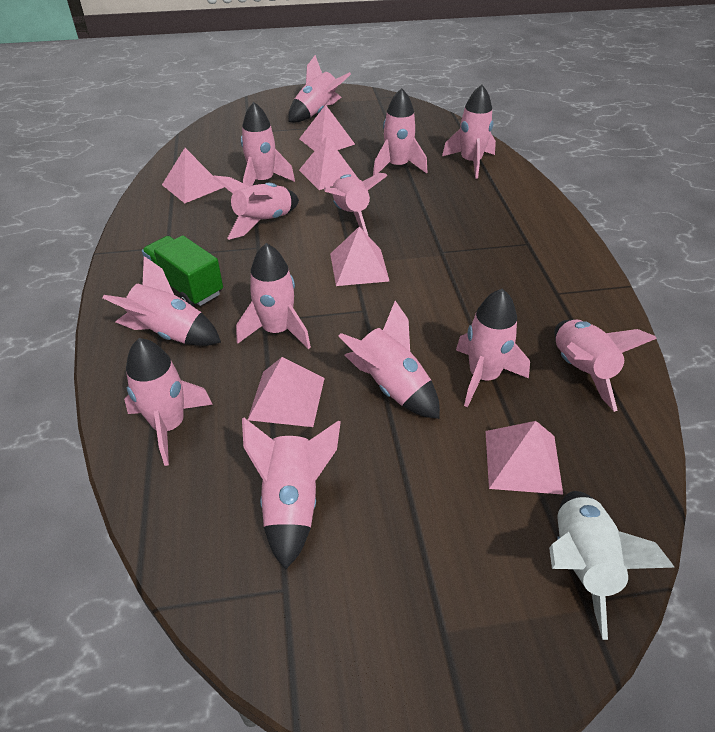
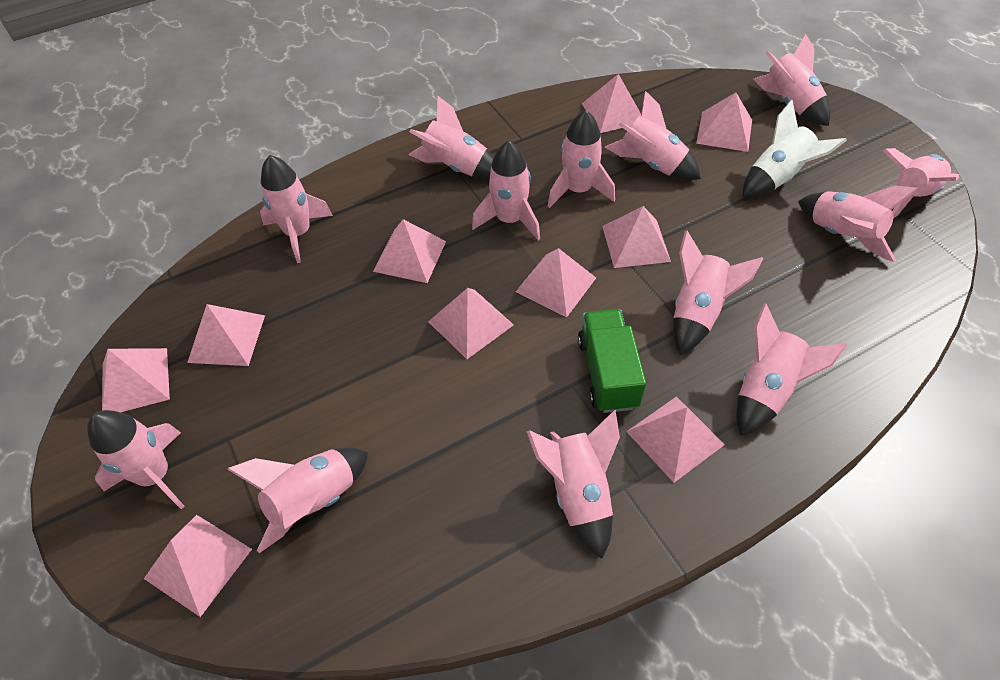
pink pyramid: 6 -> 10

